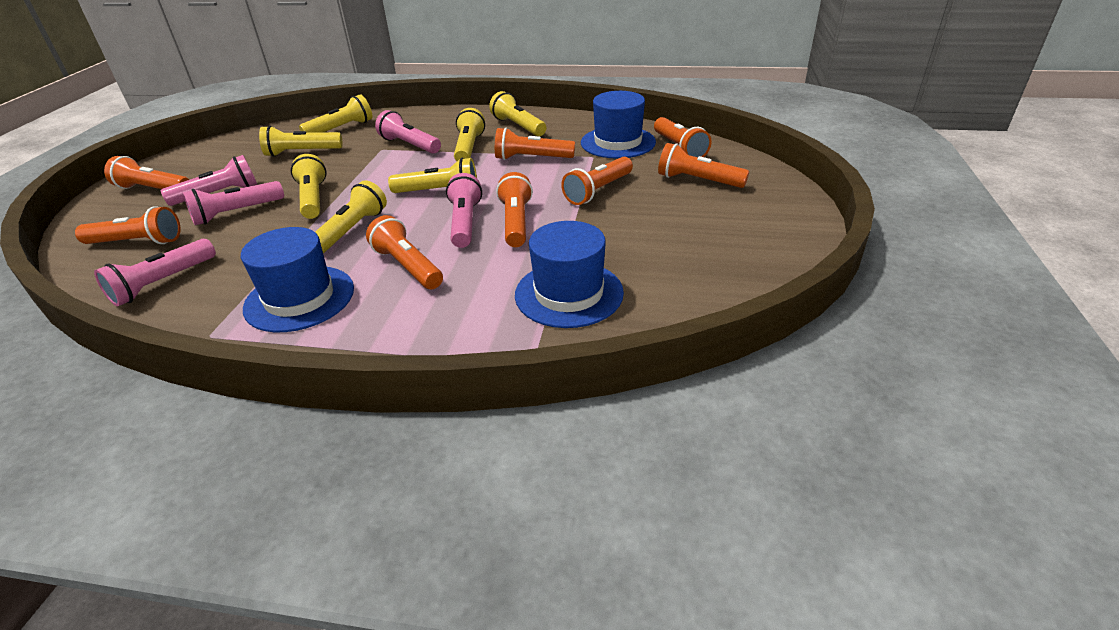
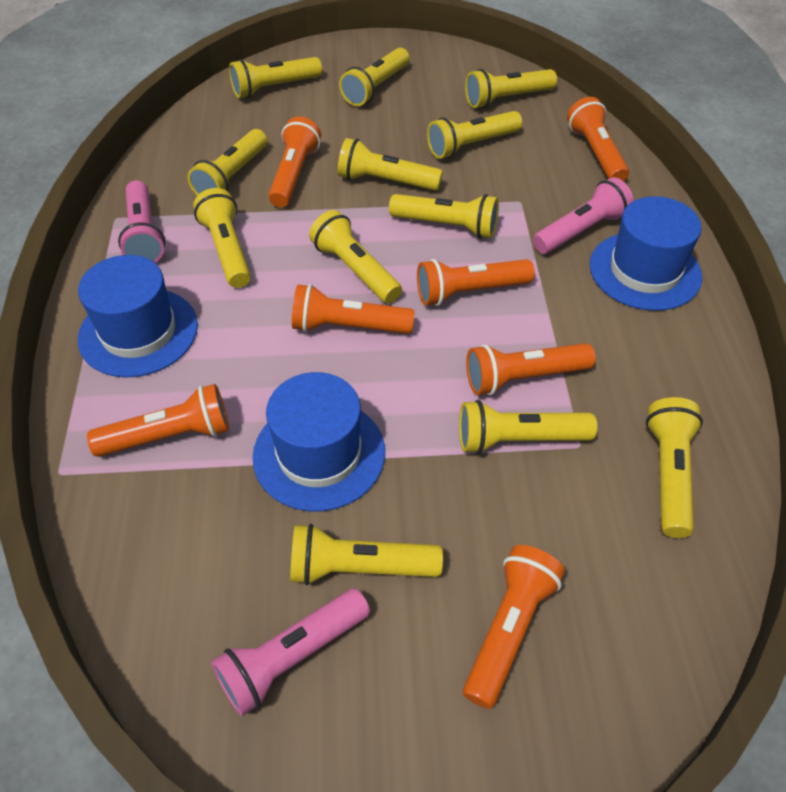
orange flashlight: 8 -> 7
pink flashlight: 5 -> 3
yellow flashlight: 7 -> 12

